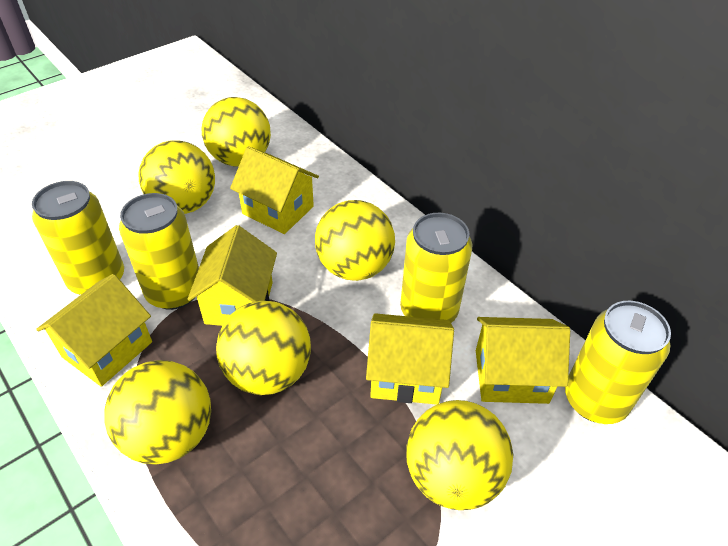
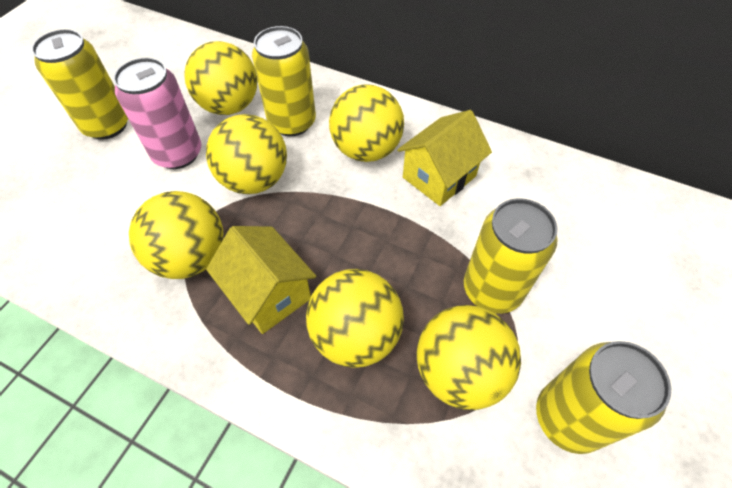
pink can: 0 -> 1
yellow house: 5 -> 2

